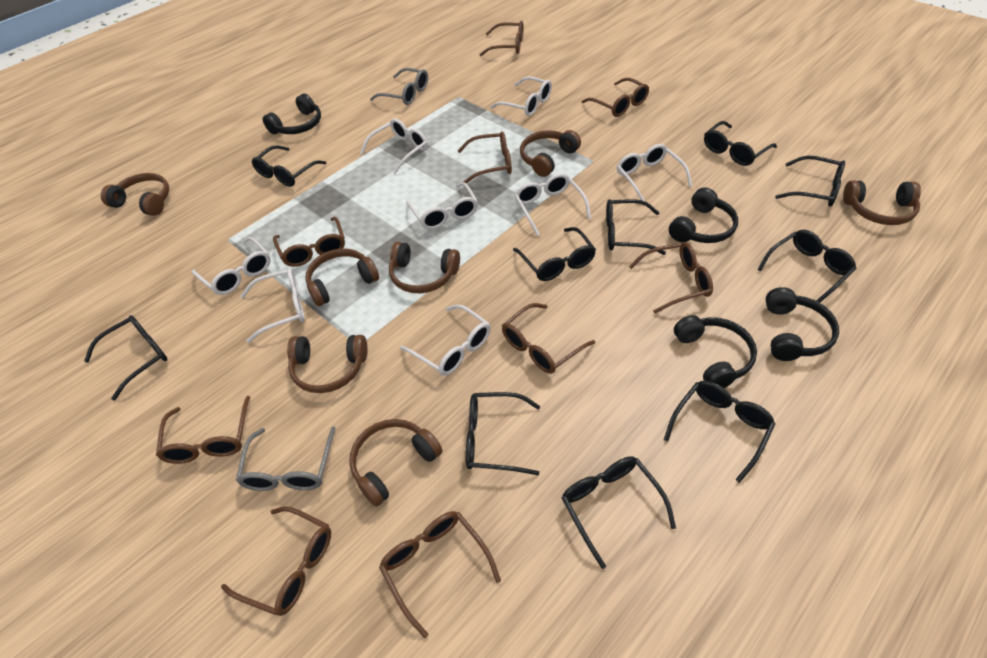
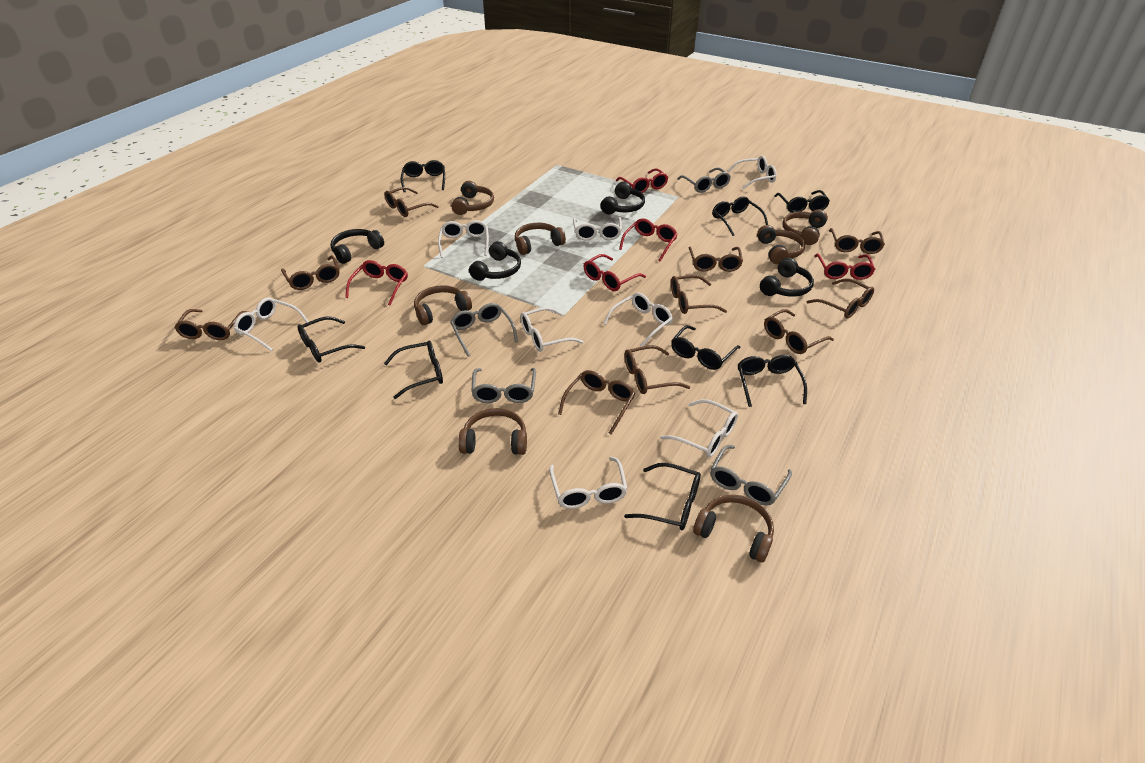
black glasses: 10 -> 8
brown glasses: 9 -> 10
grey glasses: 2 -> 4
red glasses: 0 -> 5

